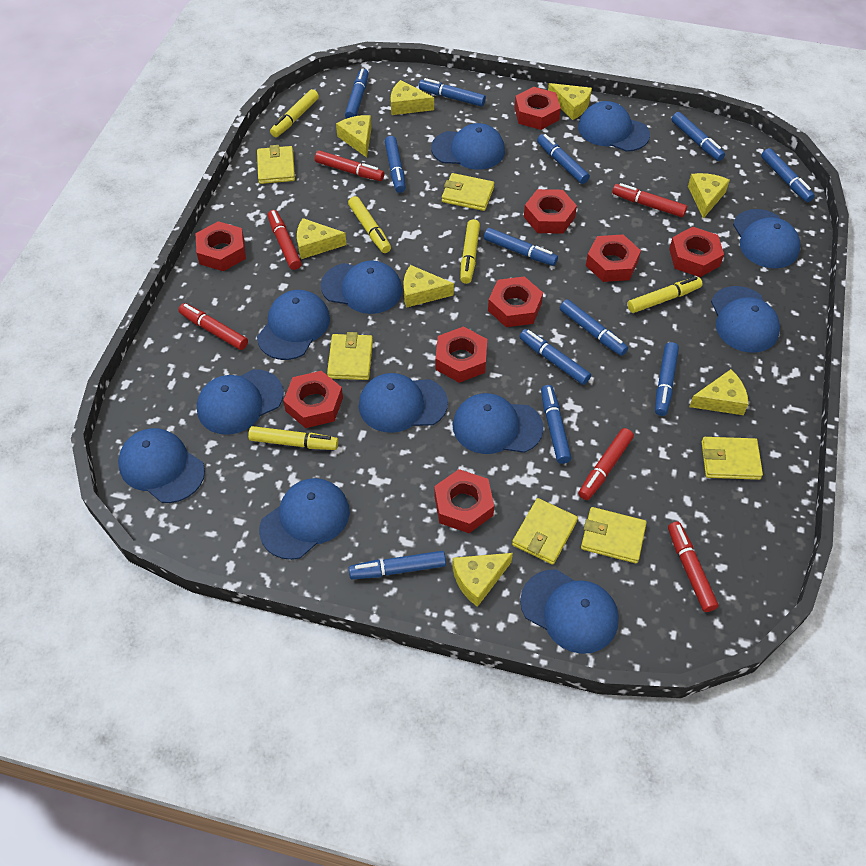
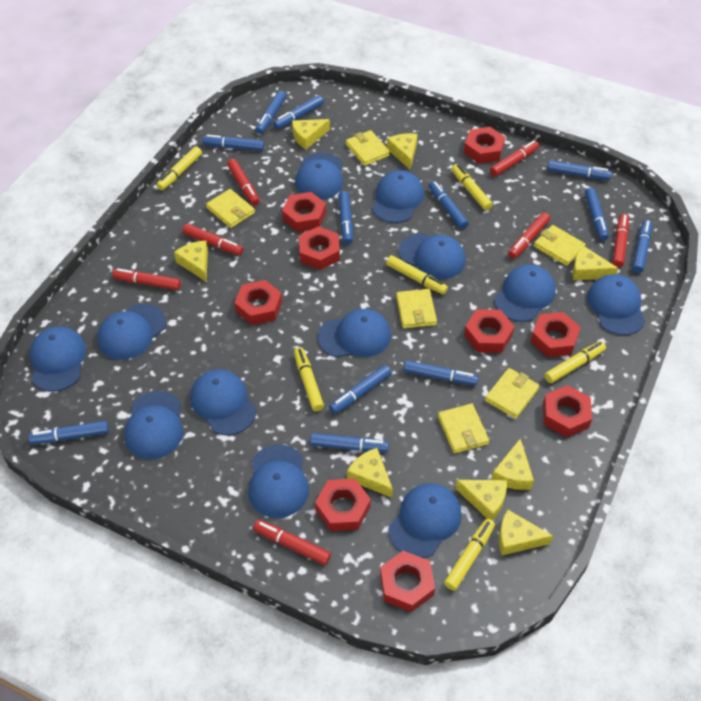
red marker: 6 -> 7
yellow marker: 5 -> 6

